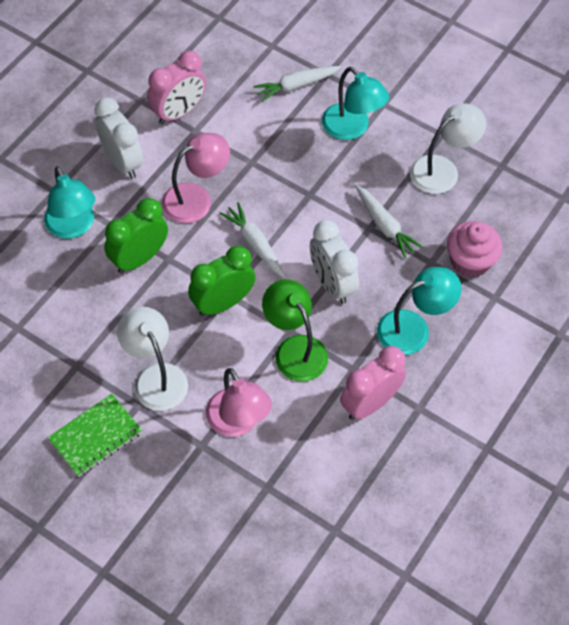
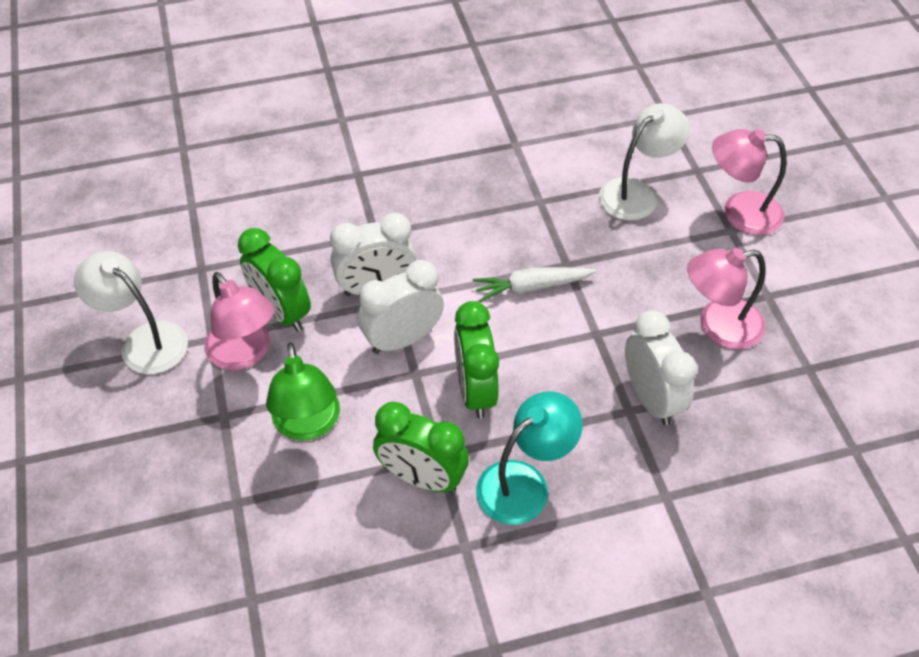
green clock: 2 -> 3
green notebook: 1 -> 0
pink clock: 2 -> 0
pink cupcake: 1 -> 0
pink lamp: 2 -> 3
turquoise lamp: 3 -> 1
white carrot: 3 -> 1
white clock: 2 -> 3

